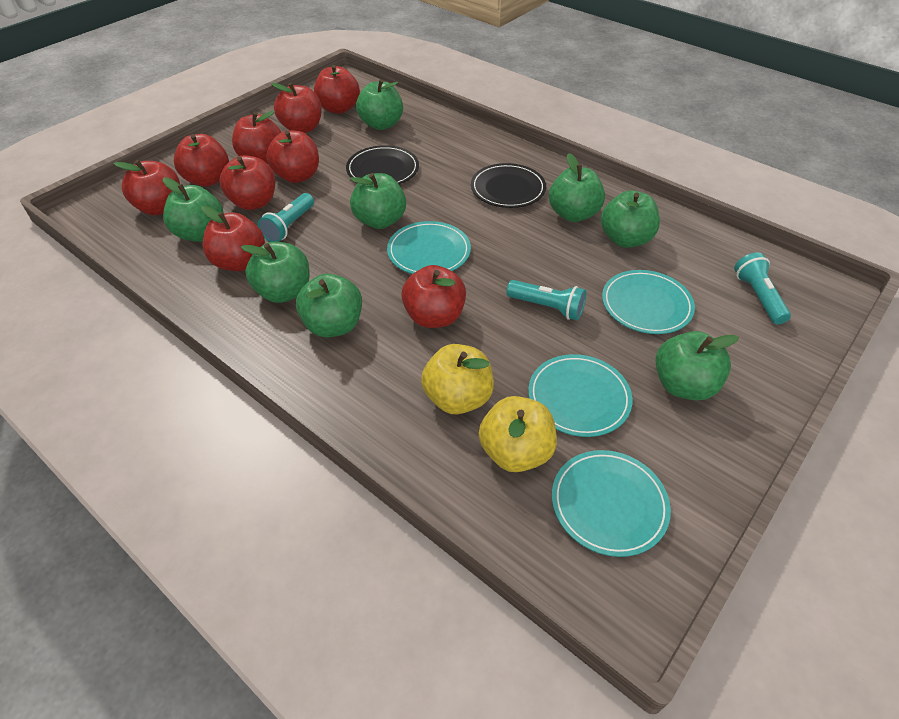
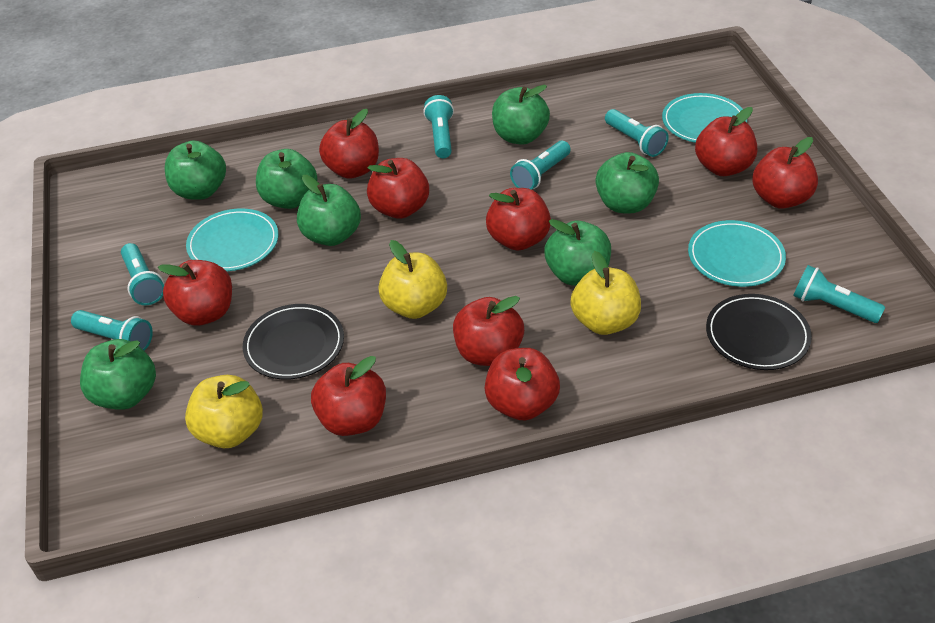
green apple: 8 -> 7
turquoise flashlight: 3 -> 6
turquoise plate: 4 -> 3
yellow apple: 2 -> 3

